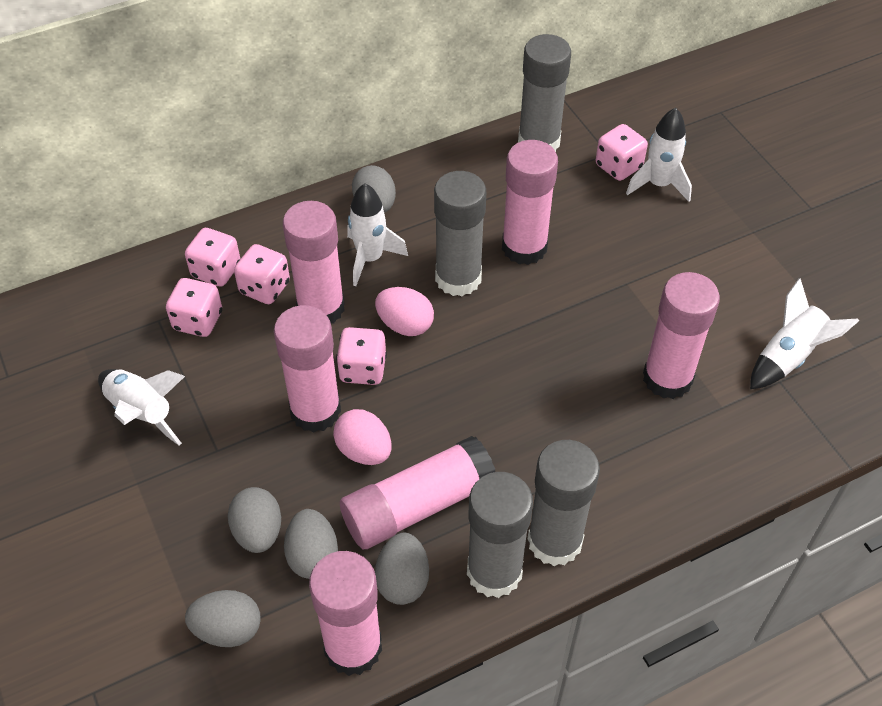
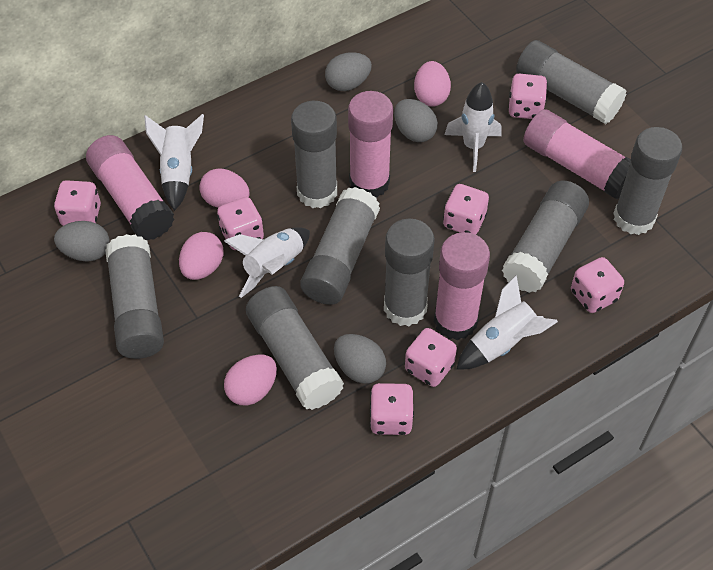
grey egg: 5 -> 4
grey glue stick: 4 -> 8
pink dice: 5 -> 7
pink egg: 2 -> 4
pink glue stick: 6 -> 4

